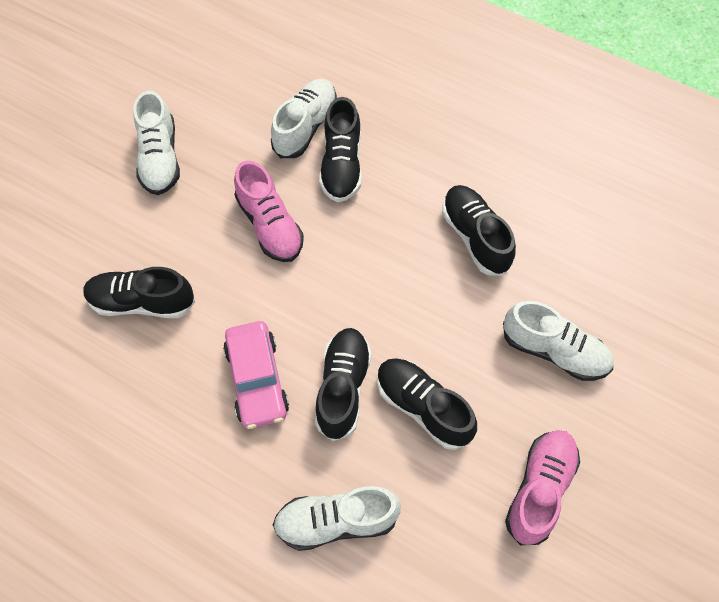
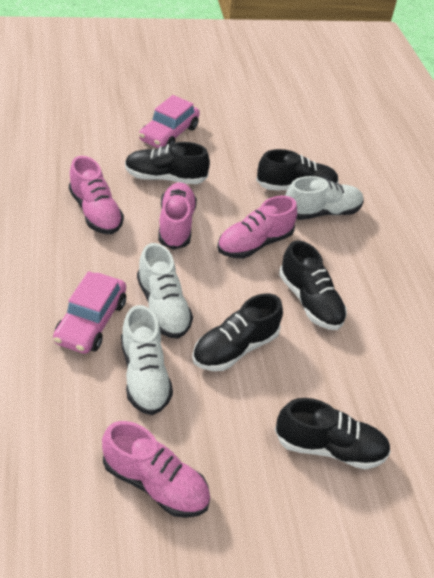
pink car: 1 -> 2
pink shoe: 2 -> 4
white shoe: 4 -> 3

